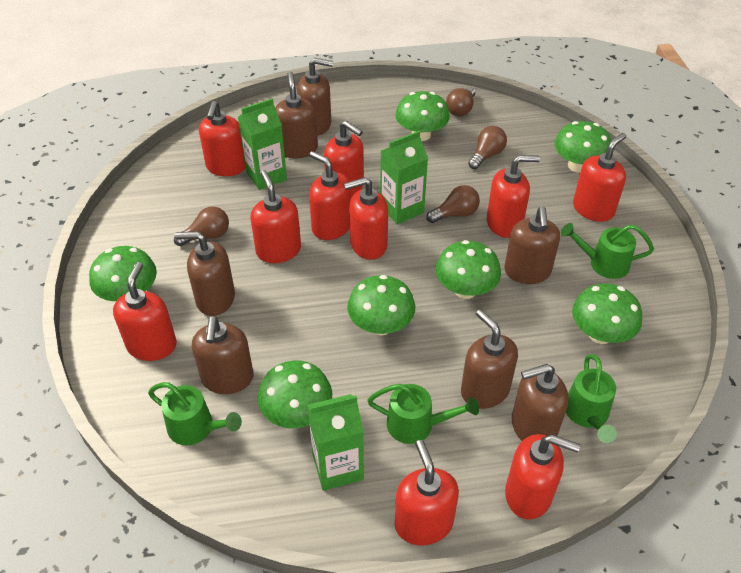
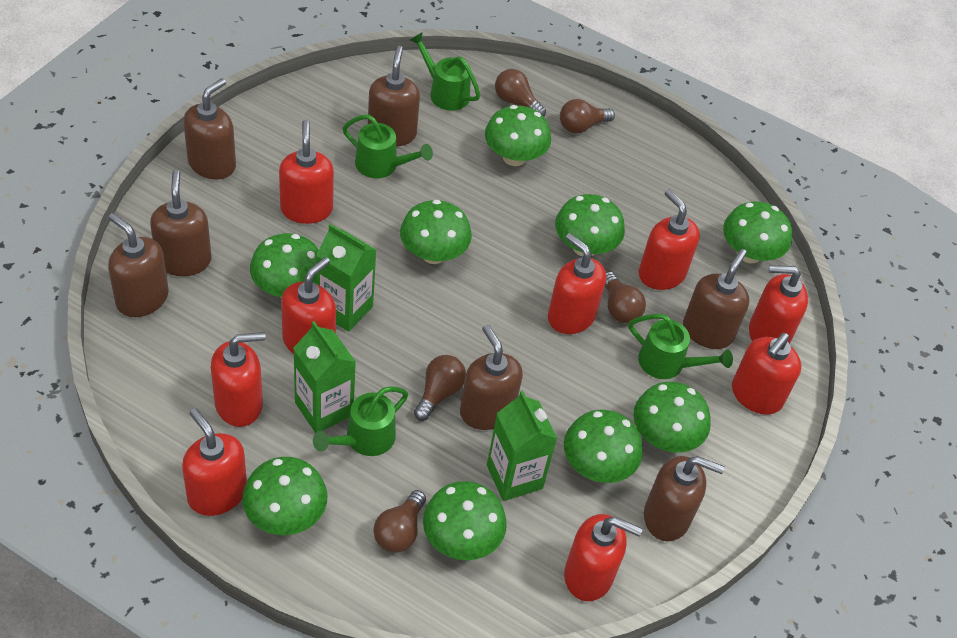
brown light bulb: 4 -> 5
green mushroom: 7 -> 9
red soap dispenser: 10 -> 9

